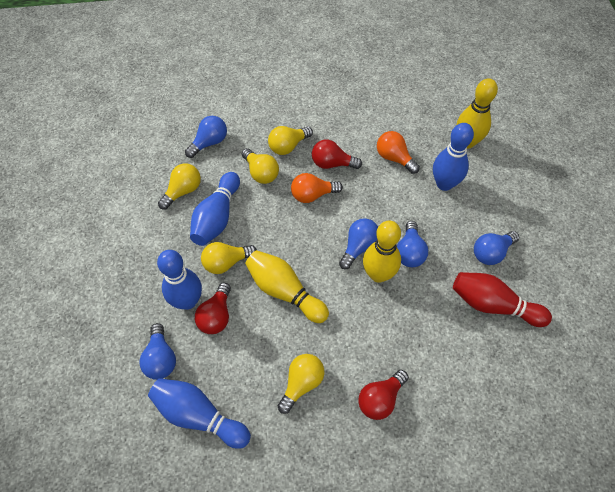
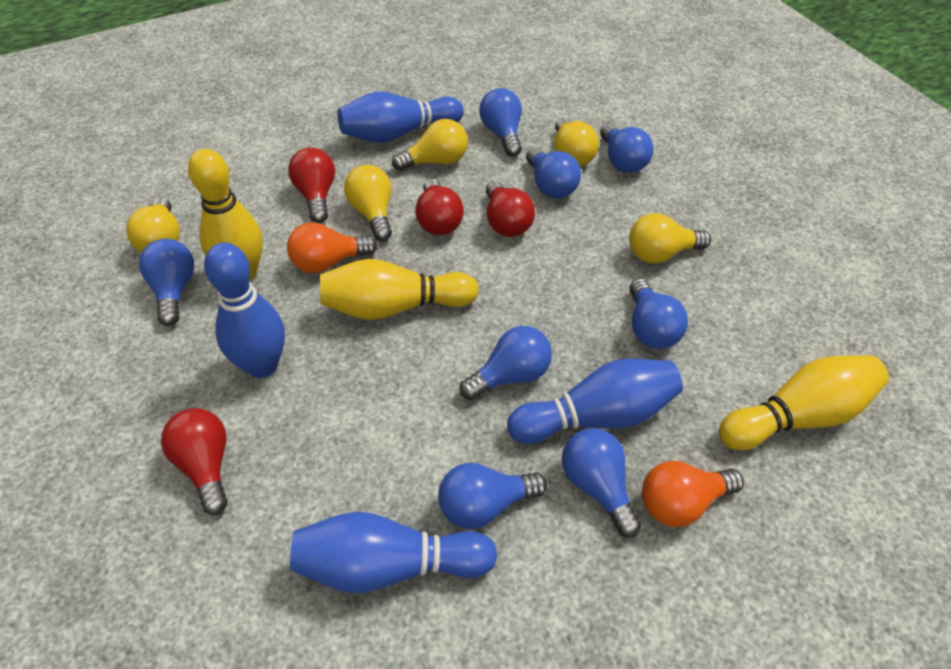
blue light bulb: 5 -> 8
red bowling pin: 1 -> 0
red light bulb: 3 -> 4

